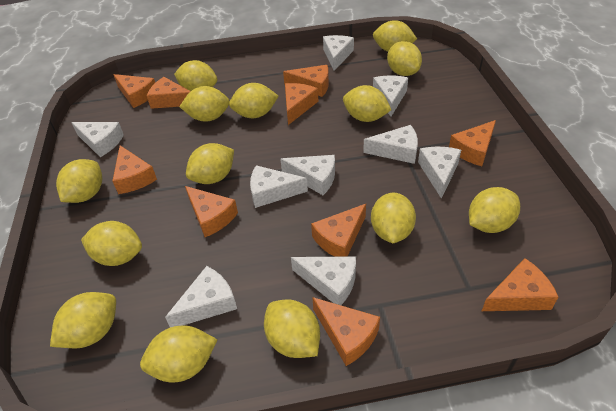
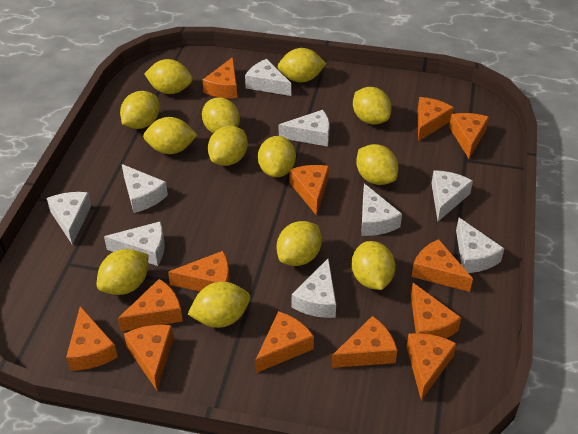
orange cheese: 10 -> 13
yellow lemon: 14 -> 13

